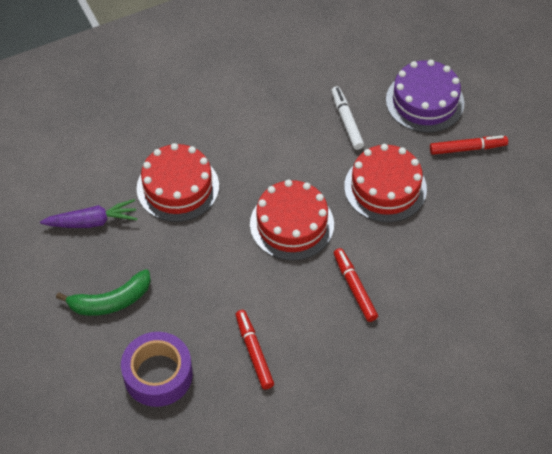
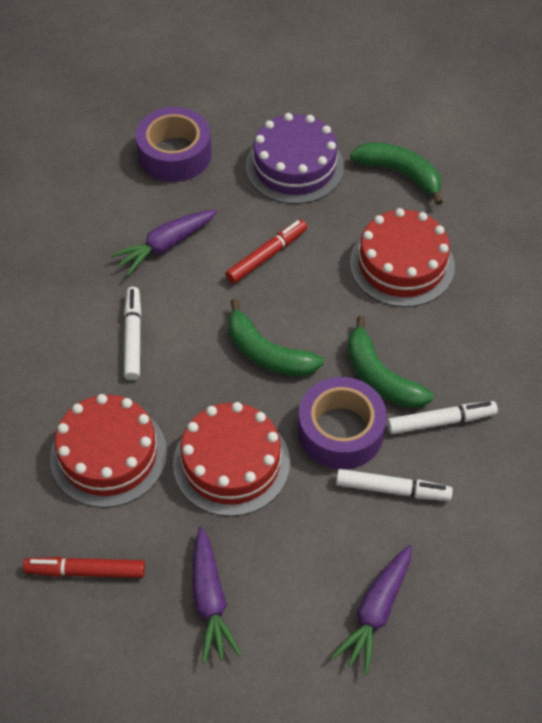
green banana: 1 -> 3
purple carrot: 1 -> 3
purple tape: 1 -> 2
red marker: 3 -> 2
white marker: 1 -> 3

